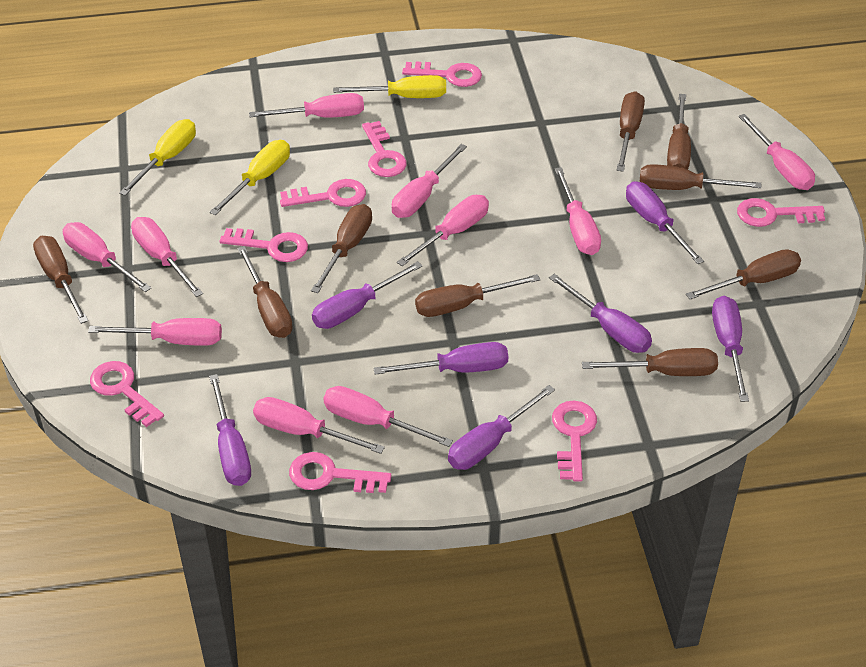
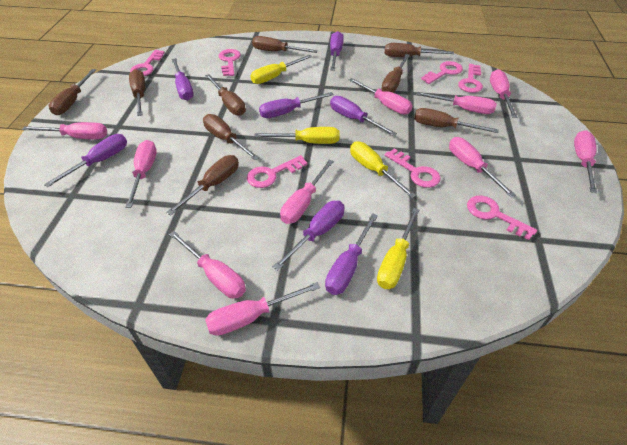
pink key: 8 -> 7
yellow screwdriver: 3 -> 4

